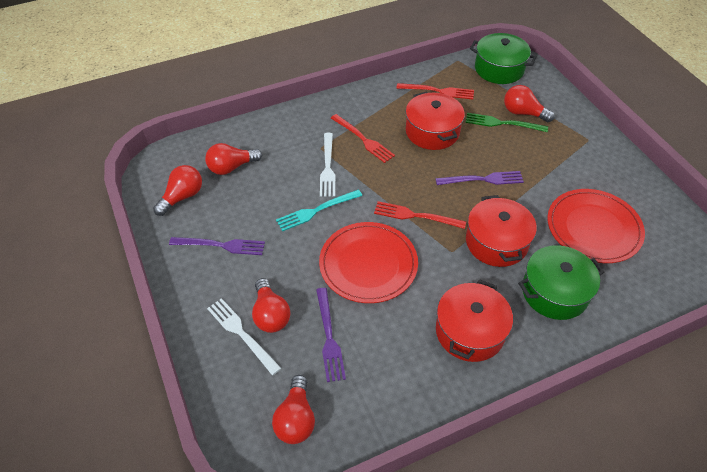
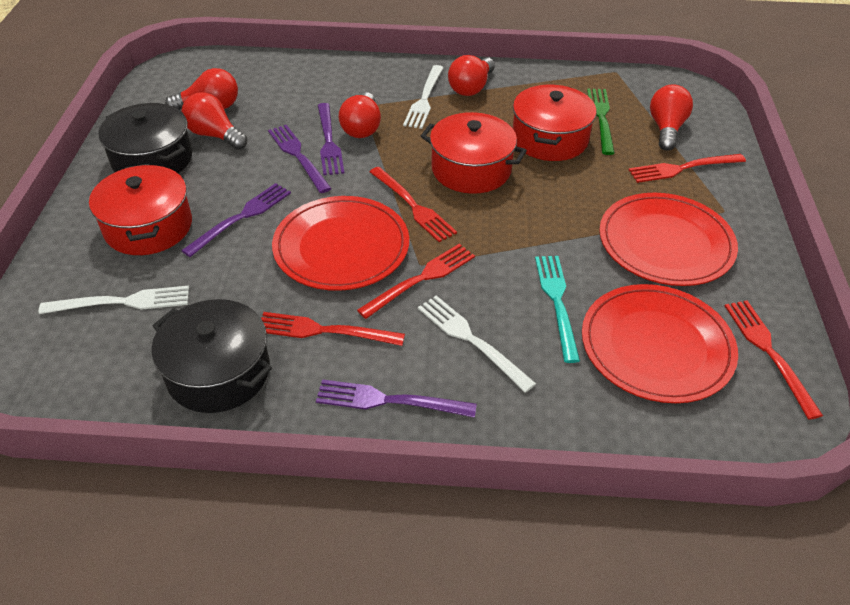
black pot: 0 -> 2
green pot: 2 -> 0
purple fork: 3 -> 4
red fork: 3 -> 5
red plate: 2 -> 3
white fork: 2 -> 3

